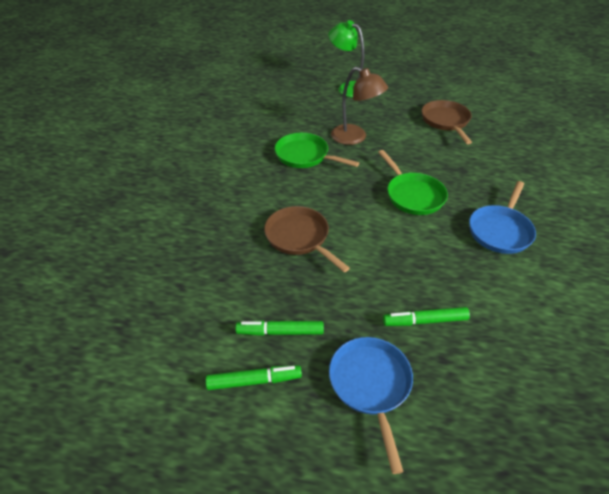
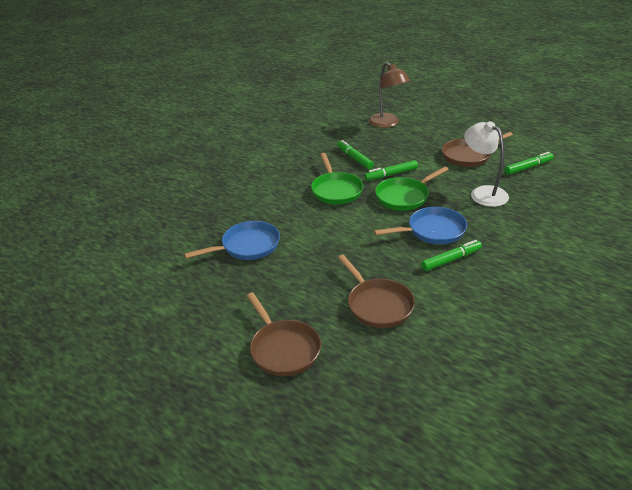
brown pan: 2 -> 3
green lamp: 1 -> 0
green marker: 3 -> 4
white lamp: 0 -> 1

